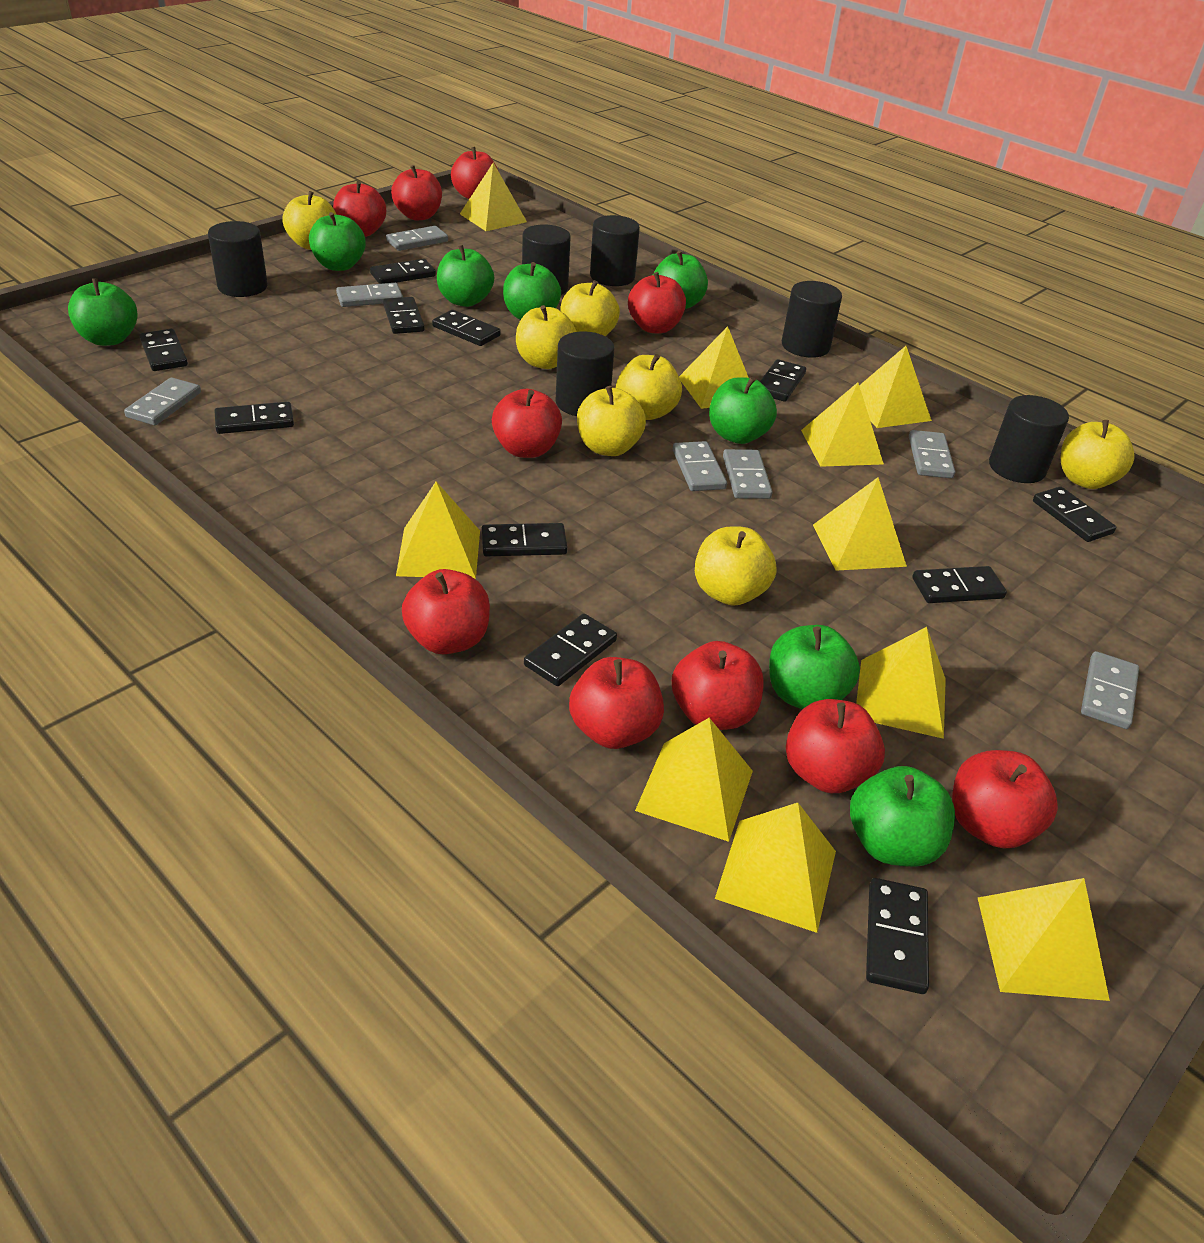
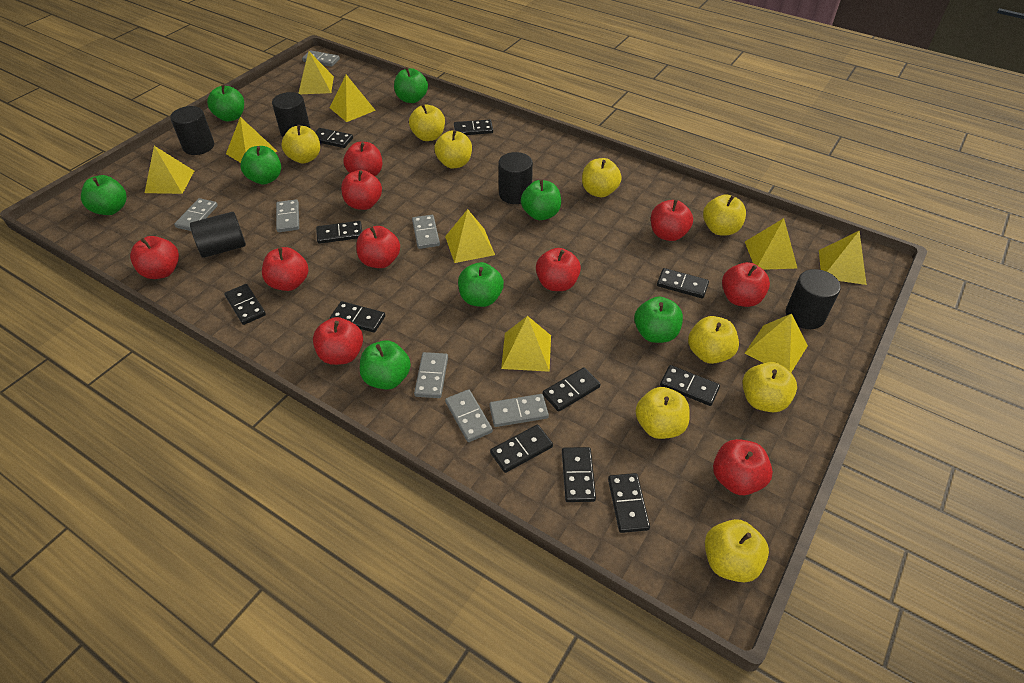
black cylinder: 6 -> 5
yellow apple: 7 -> 9
yellow pyramid: 10 -> 9

